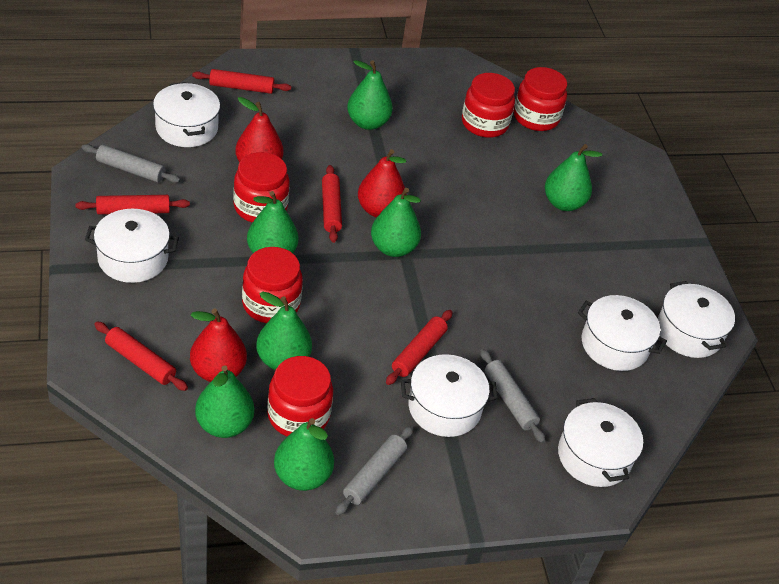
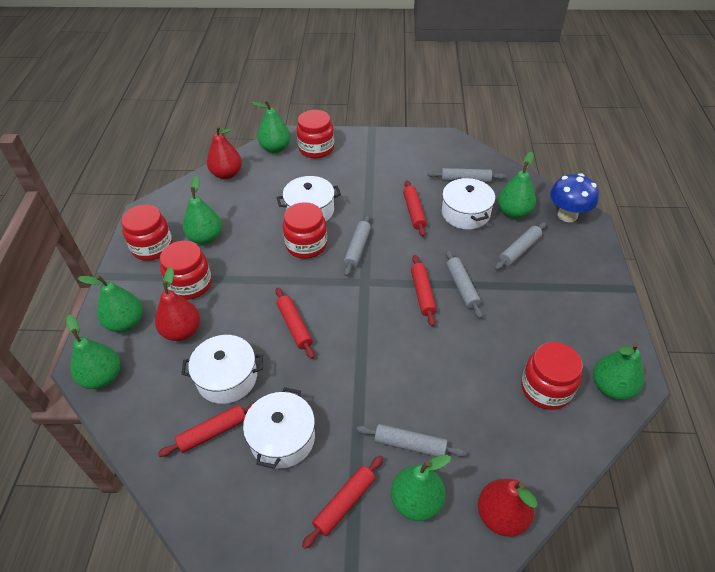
blue mushroom: 0 -> 1
grey rolling pin: 3 -> 5
white pot: 6 -> 4

